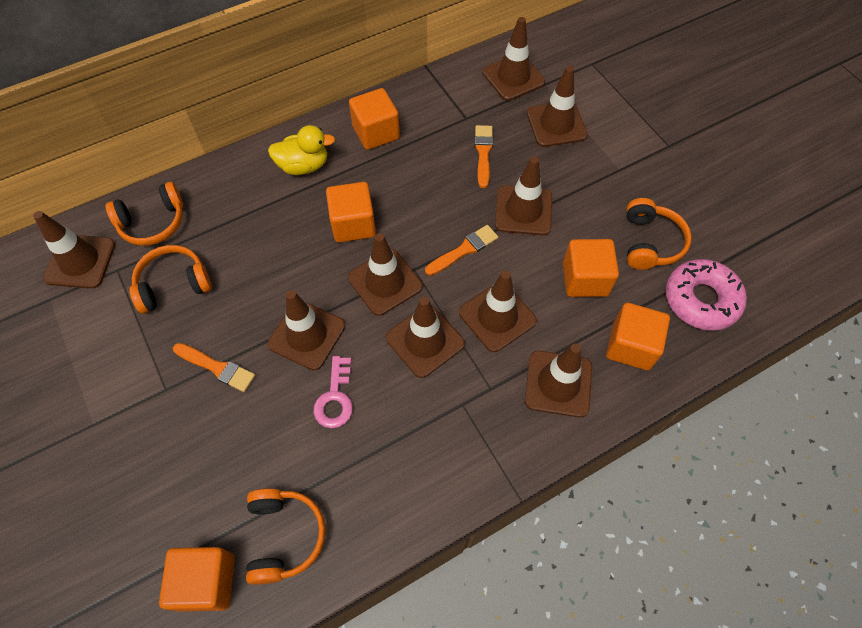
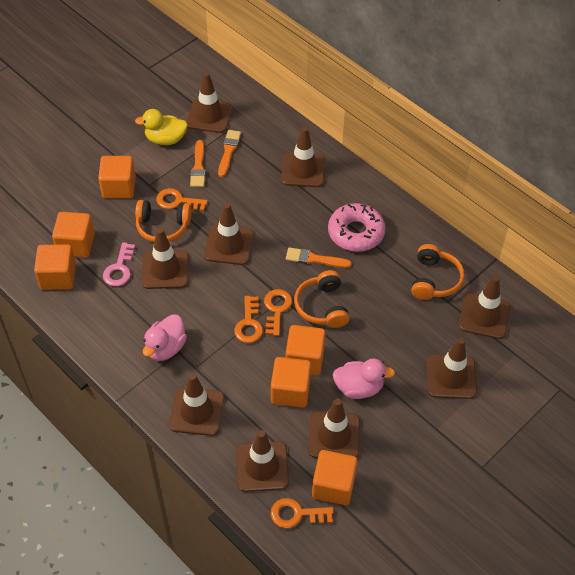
orange cube: 5 -> 6
orange headphones: 4 -> 3
orange key: 0 -> 4
pink duck: 0 -> 2

